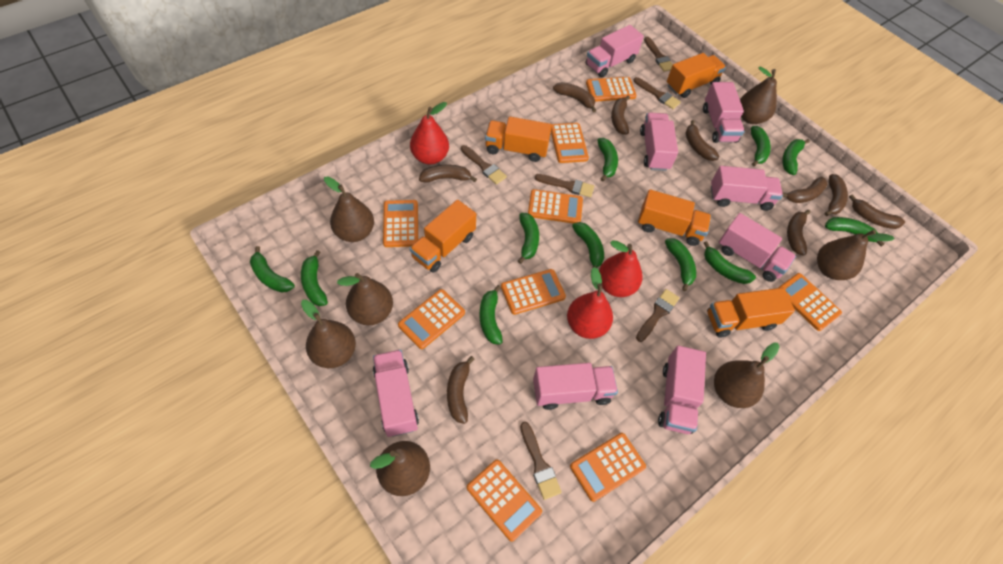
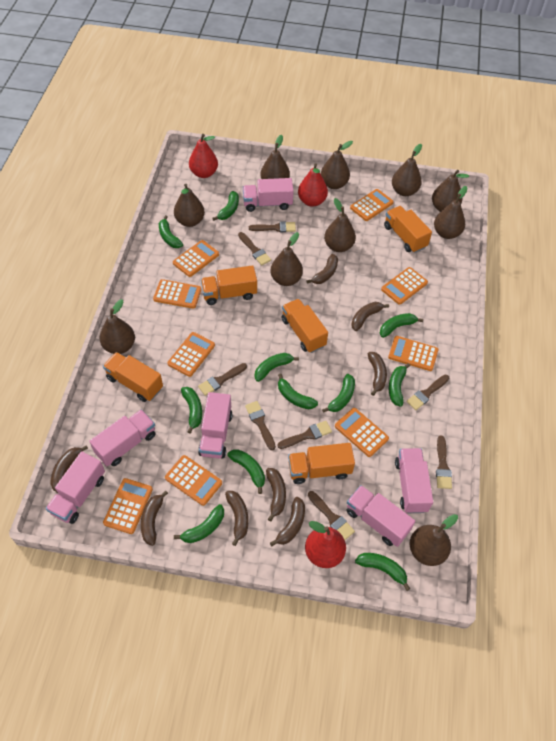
brown banana: 9 -> 8
brown brush: 6 -> 8
brown pear: 7 -> 10
pink truck: 8 -> 6

